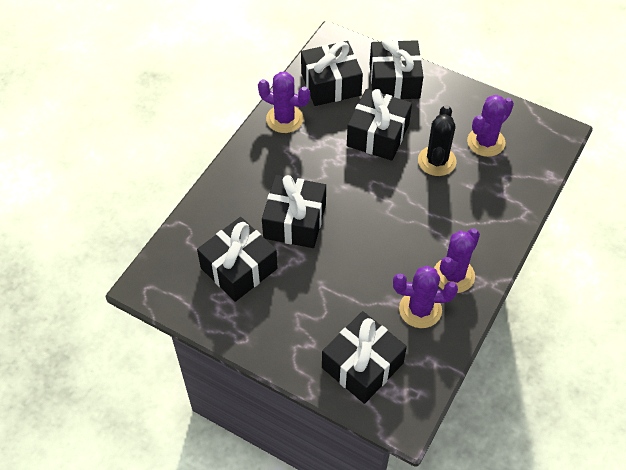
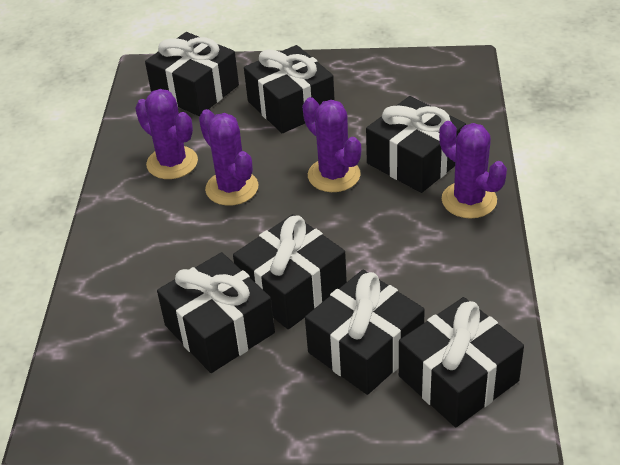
black cactus: 1 -> 0
black gift: 6 -> 7

